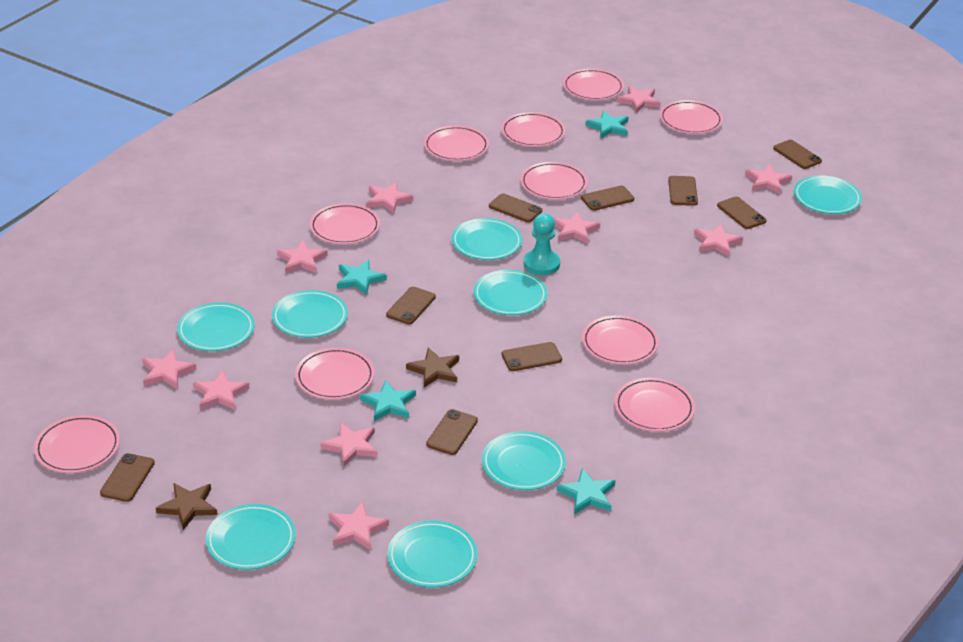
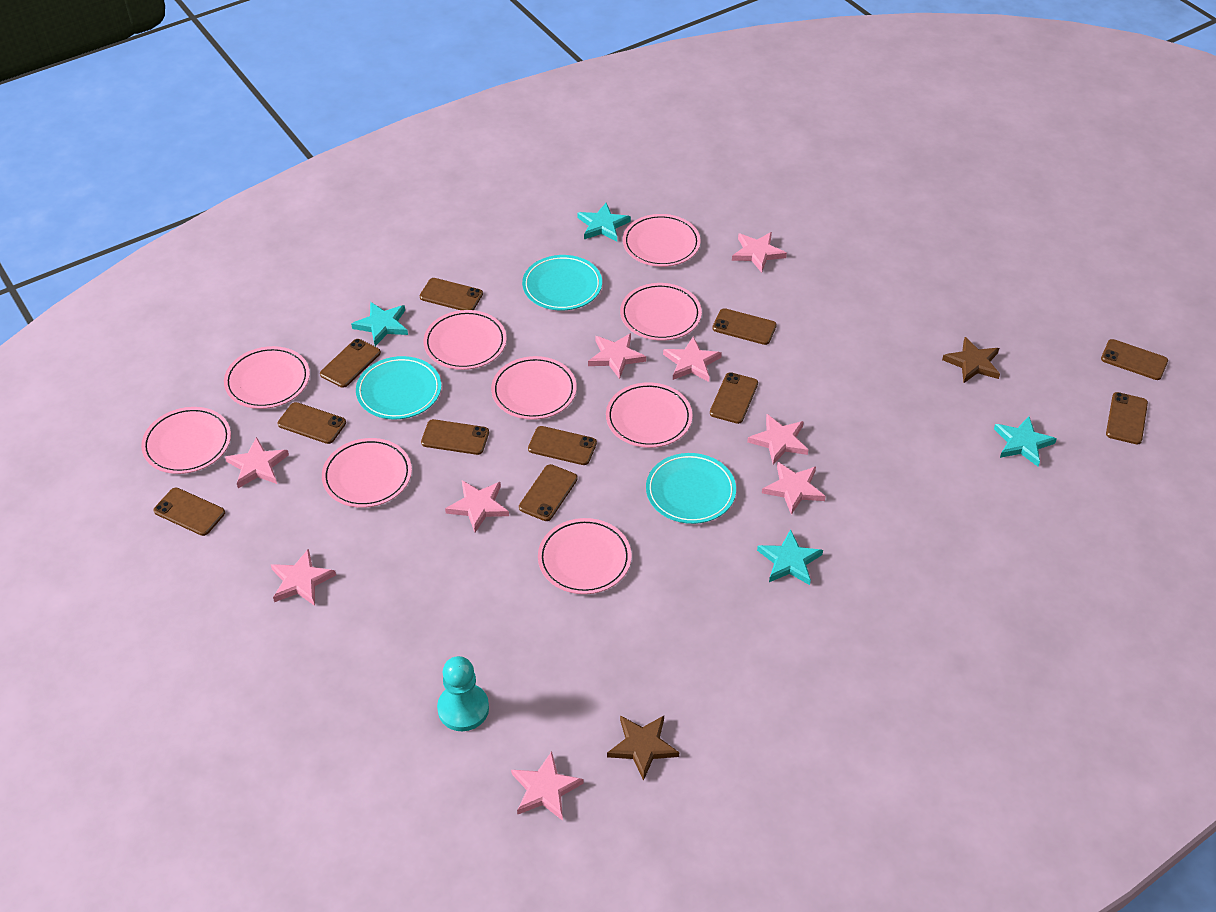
brown phone: 9 -> 11
pink plate: 10 -> 9
pink star: 10 -> 9
turquoise plate: 8 -> 3

